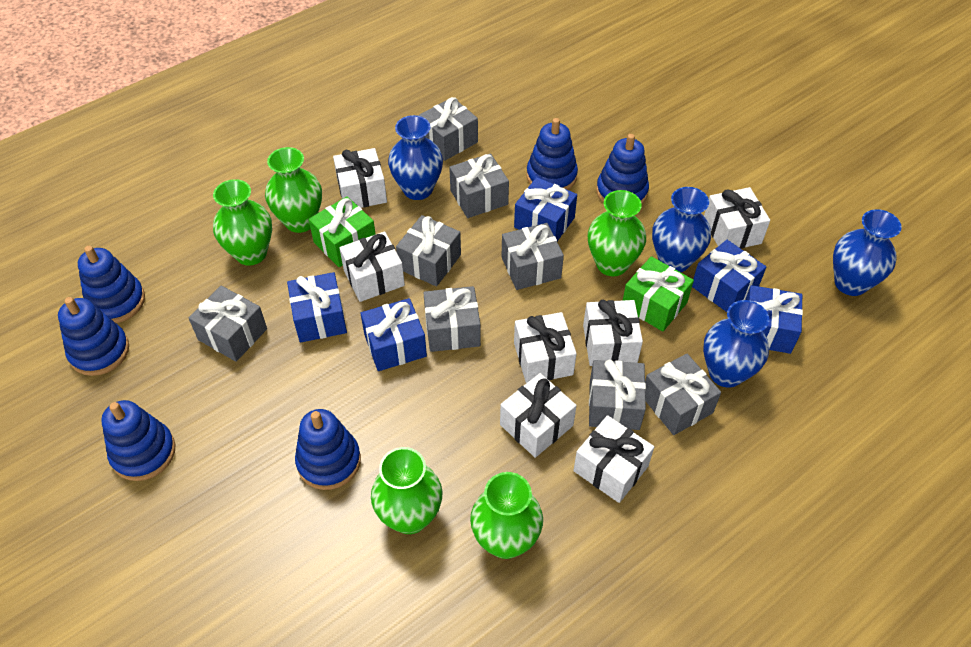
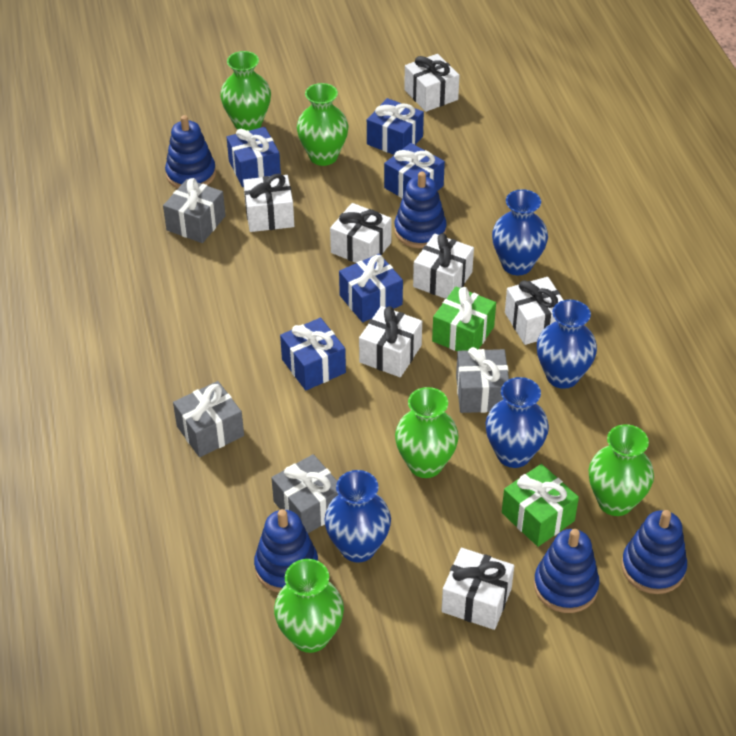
blue stacking toy: 6 -> 5
grey gift: 8 -> 4

